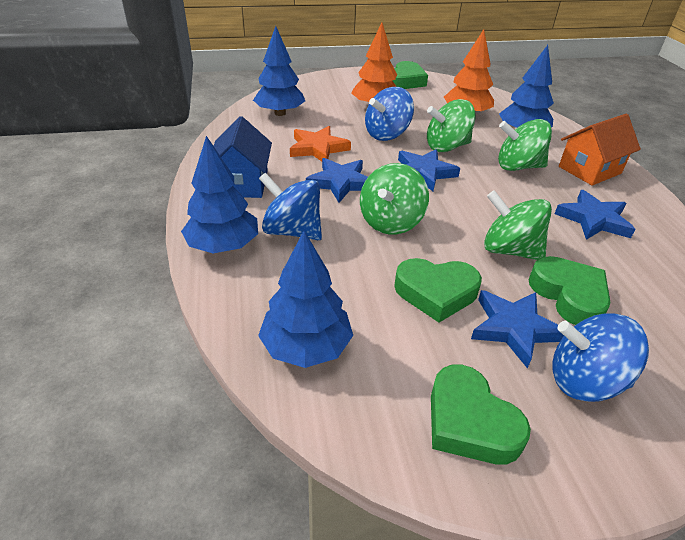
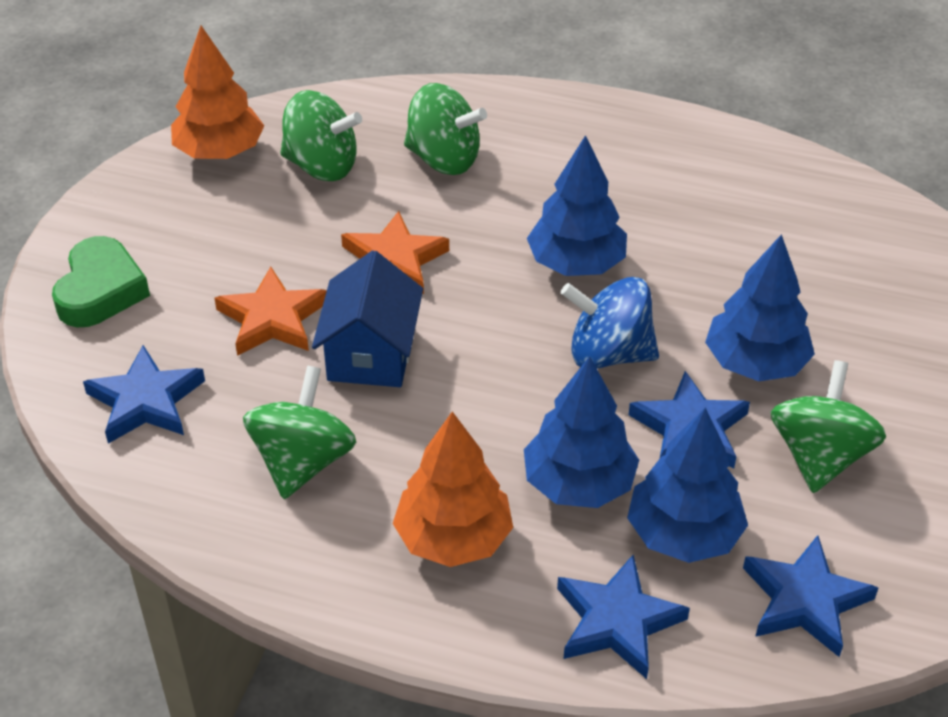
blue spinning top: 3 -> 1
green heart: 4 -> 1
orange house: 1 -> 0
orange star: 1 -> 2

